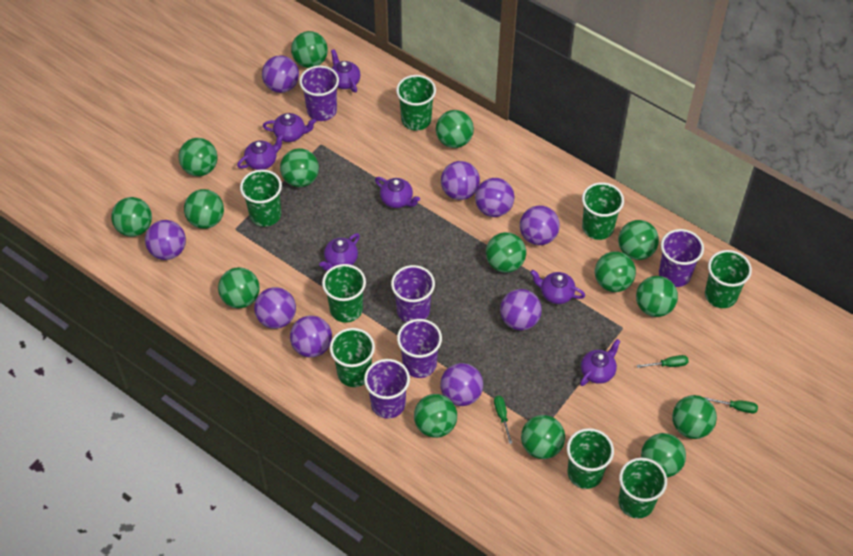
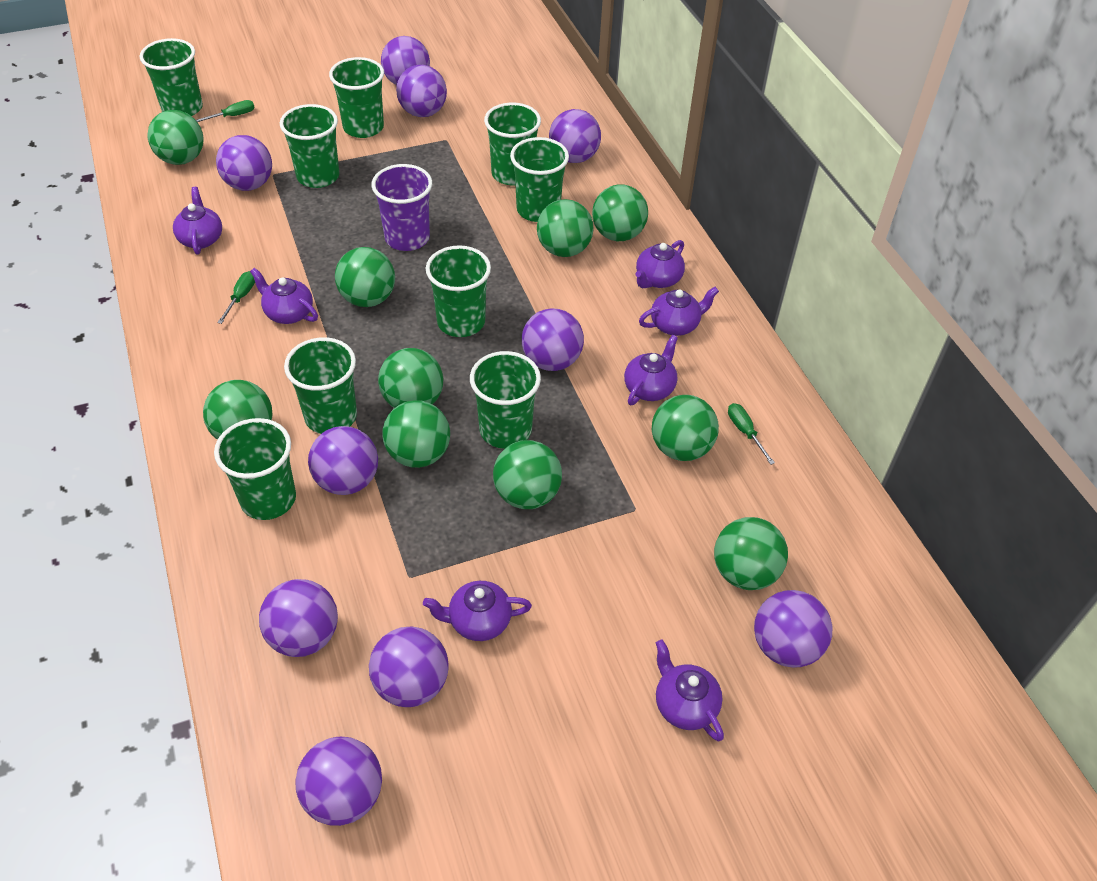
green ball: 15 -> 10
green cup: 8 -> 9
purple ball: 9 -> 10
purple cup: 5 -> 1

